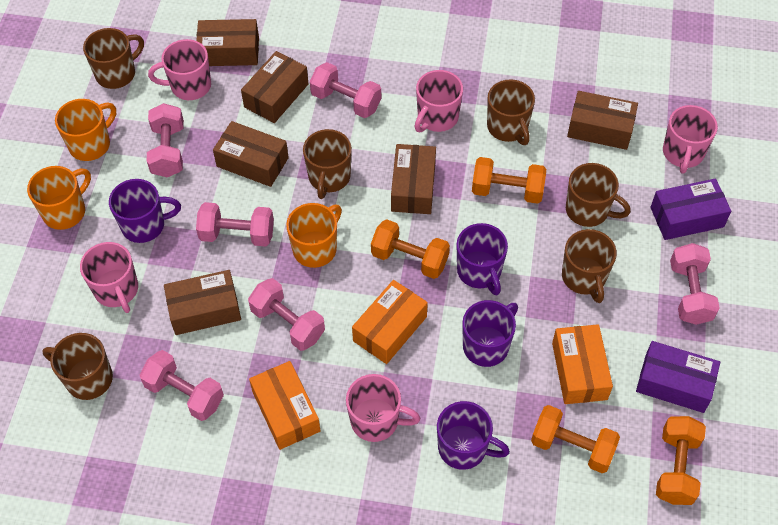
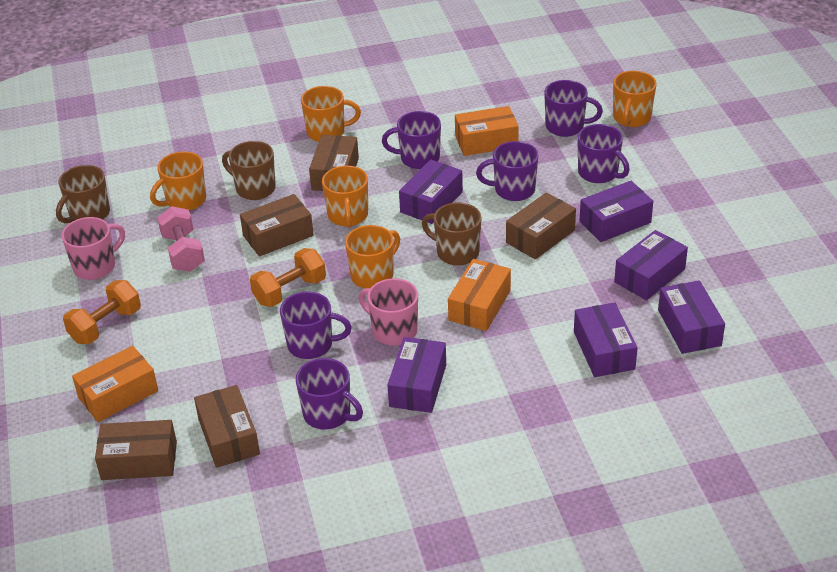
brown box: 6 -> 5
brown mug: 6 -> 3
orange dumbbell: 4 -> 2
orange mug: 3 -> 5
pink dumbbell: 6 -> 1
pink mug: 5 -> 2
purple box: 2 -> 6
purple mug: 4 -> 6

